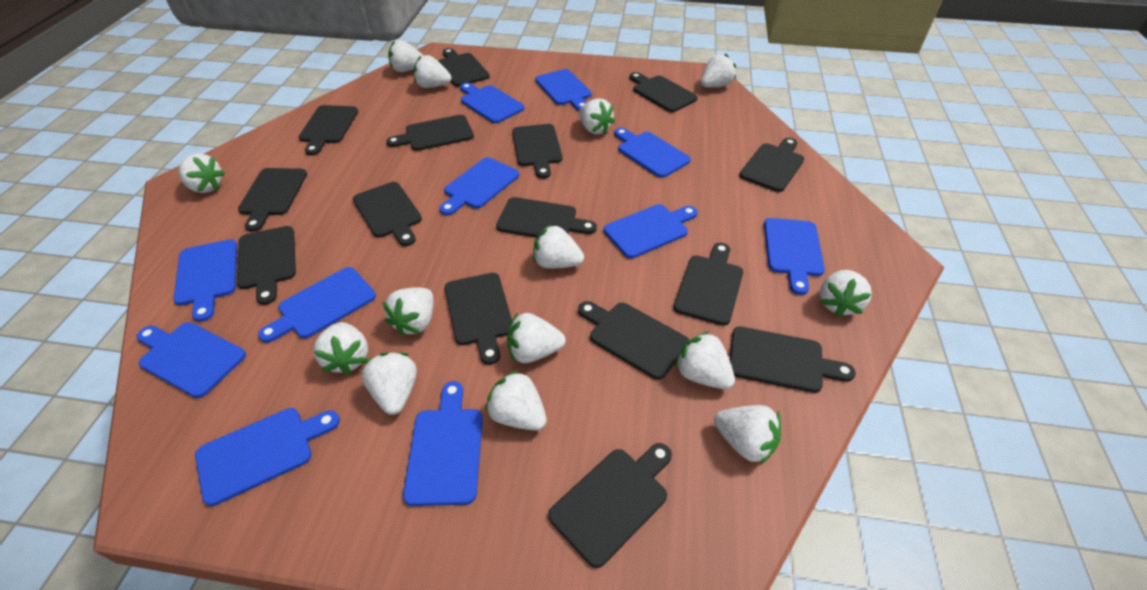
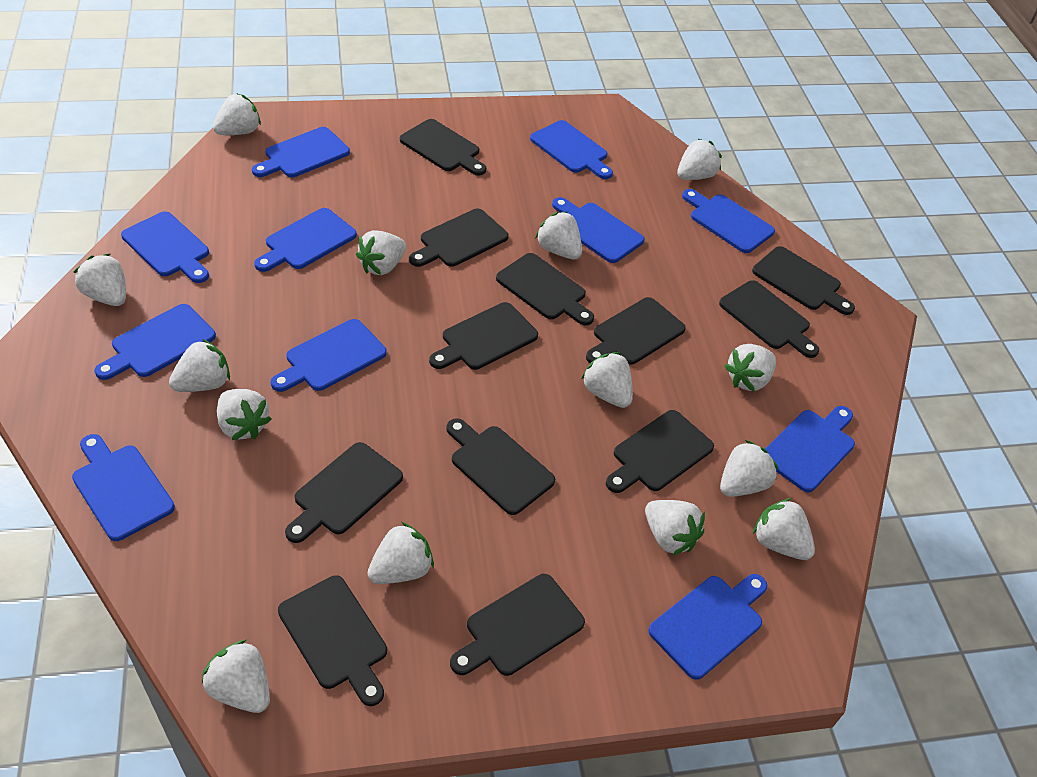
black cutting board: 15 -> 12

